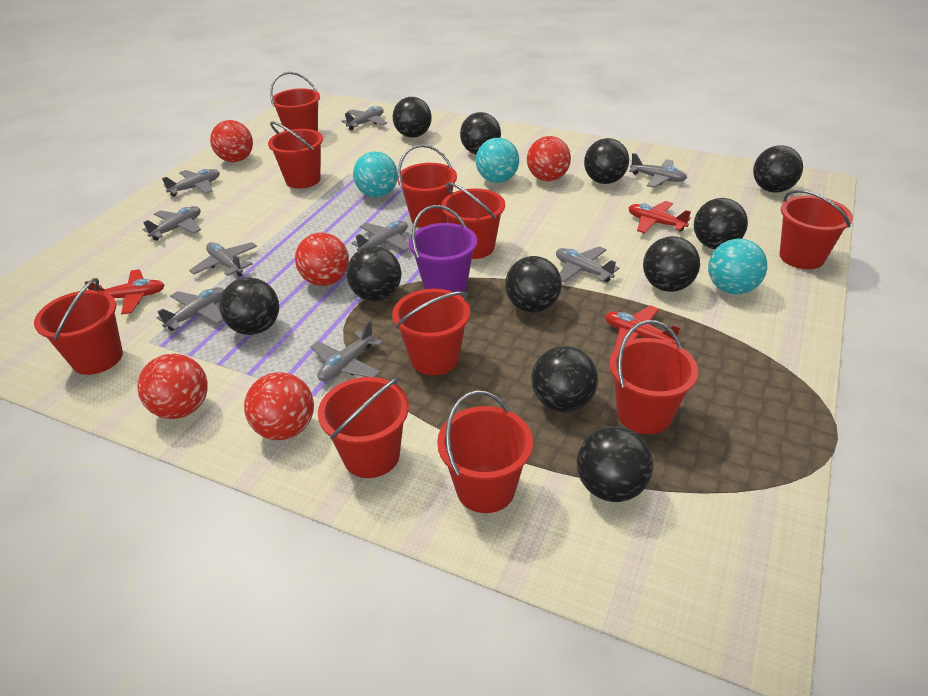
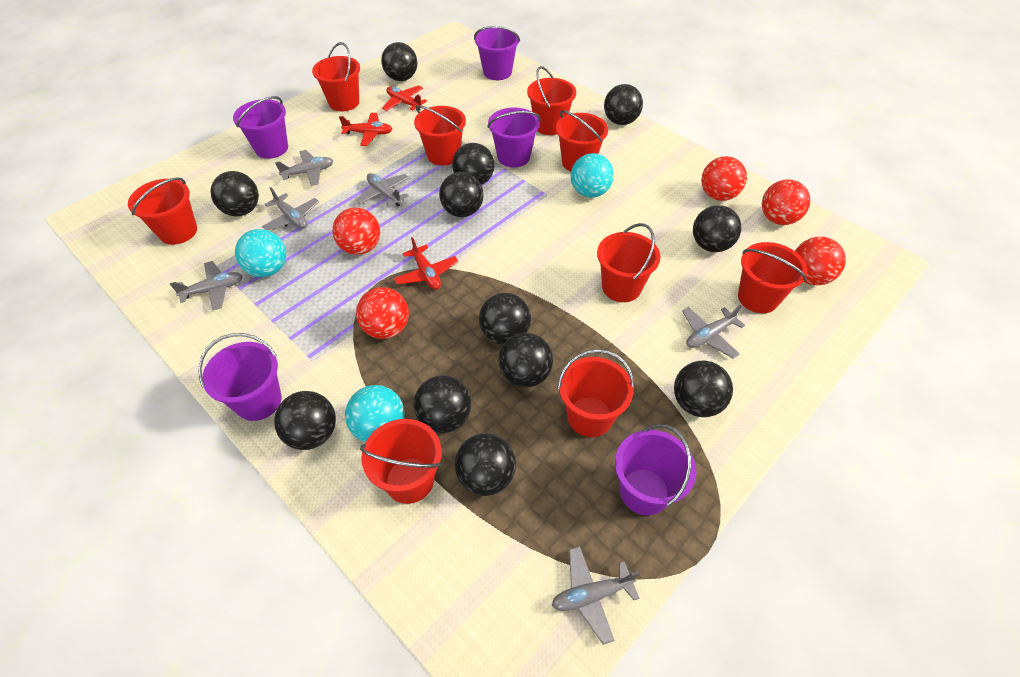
black ball: 11 -> 12
grey plane: 9 -> 6
purple bucket: 1 -> 5
red bucket: 10 -> 9

